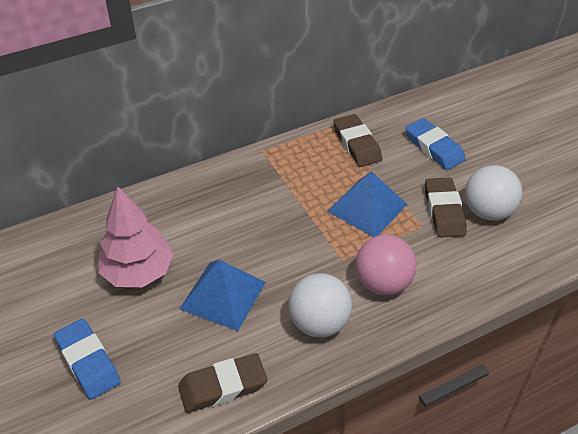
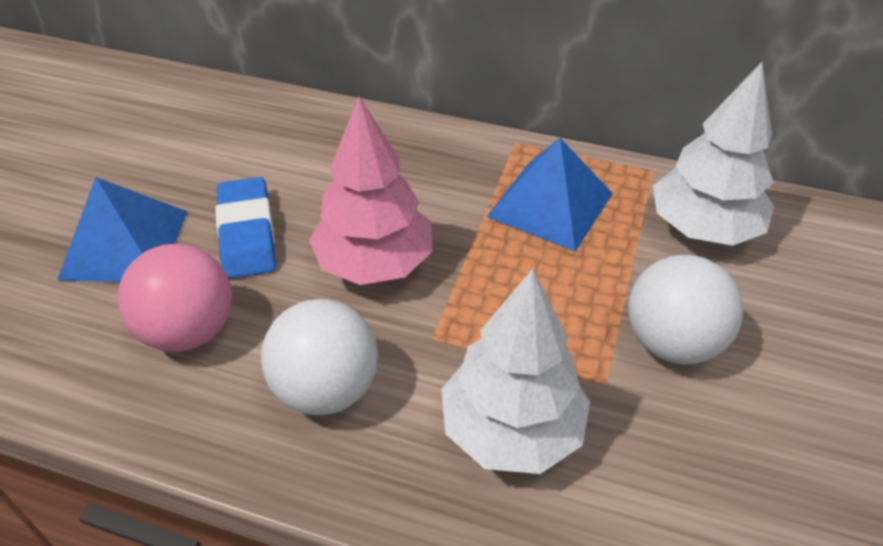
blue eraser: 2 -> 1
brown eraser: 3 -> 0
white tree: 0 -> 2

